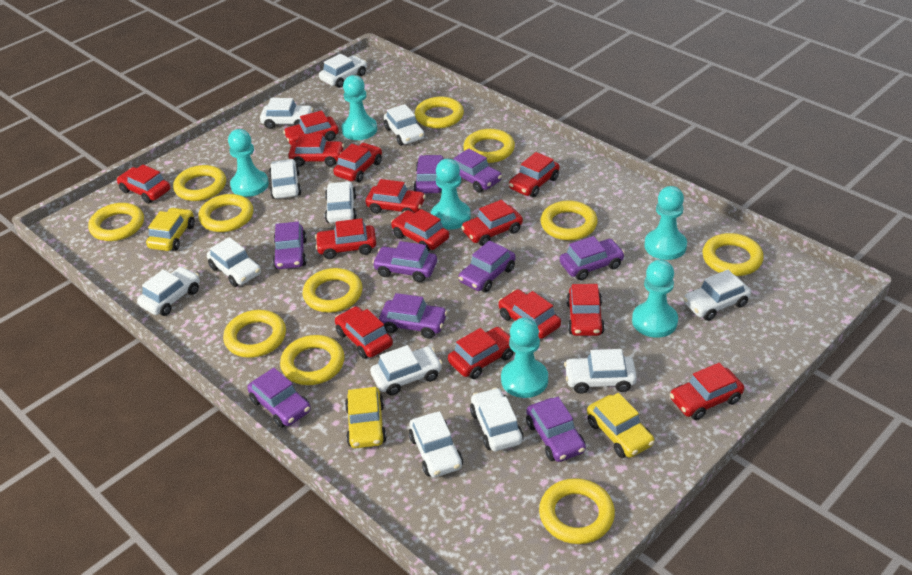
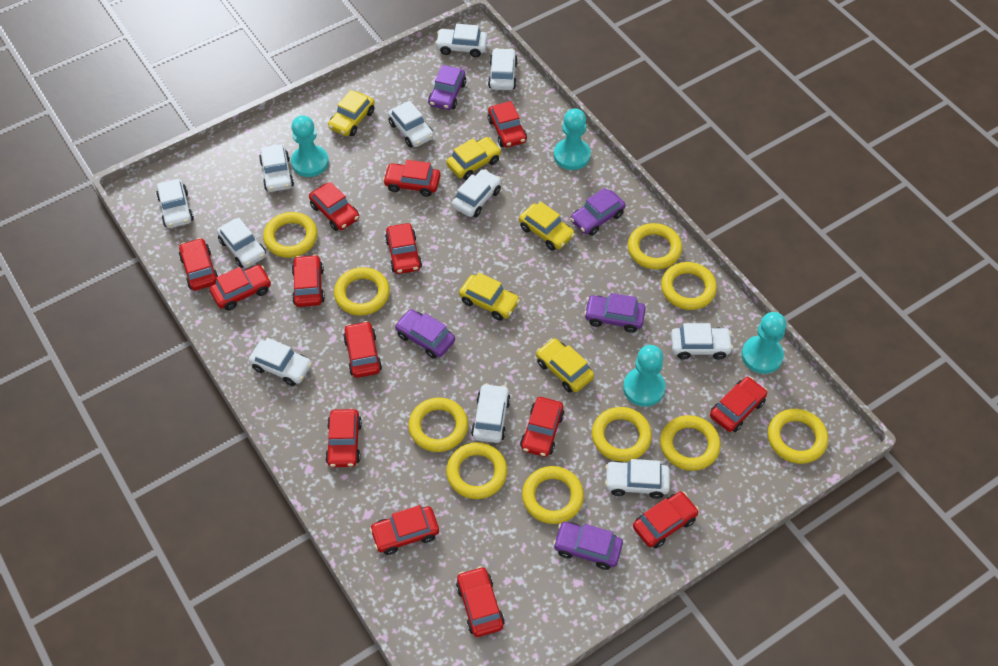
purple car: 9 -> 5
turquoise pawn: 6 -> 4
white car: 12 -> 11
yellow car: 3 -> 5
yellow ring: 11 -> 10

